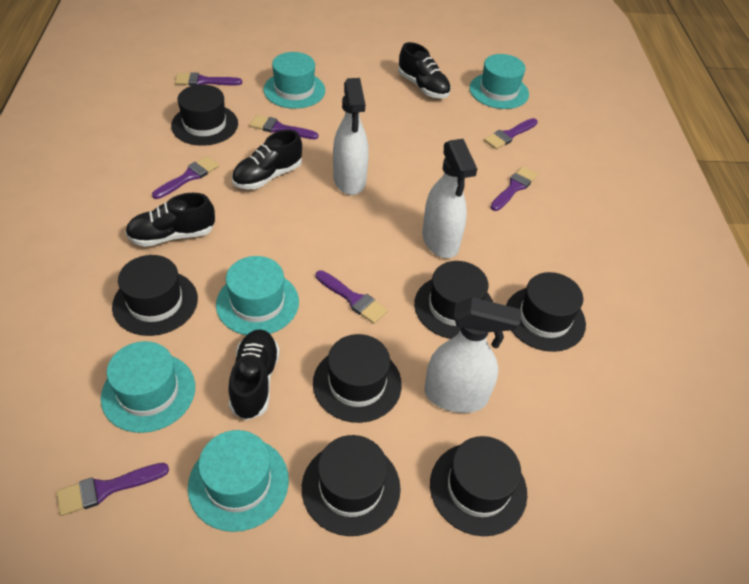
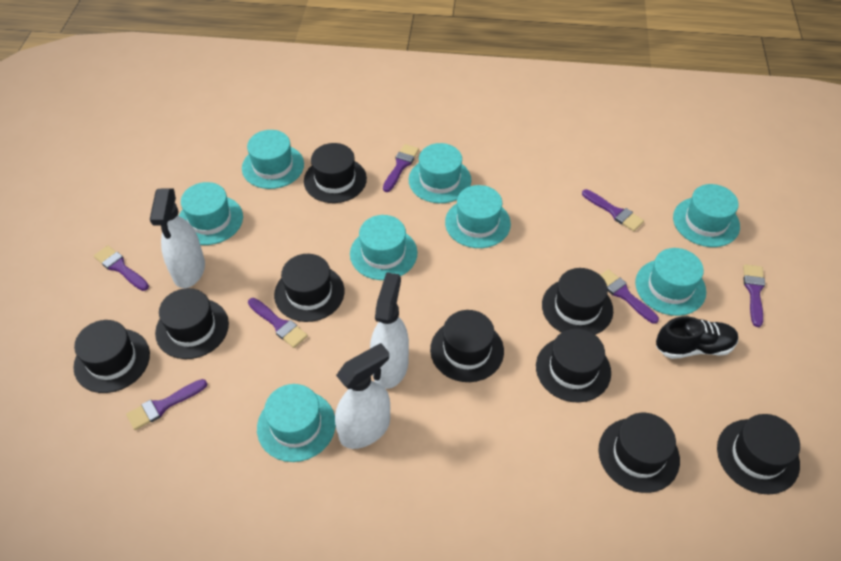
black hat: 7 -> 9
black shoe: 4 -> 1
turquoise hat: 5 -> 8

